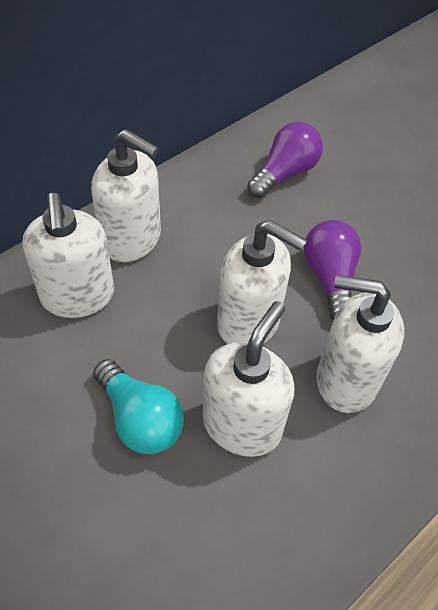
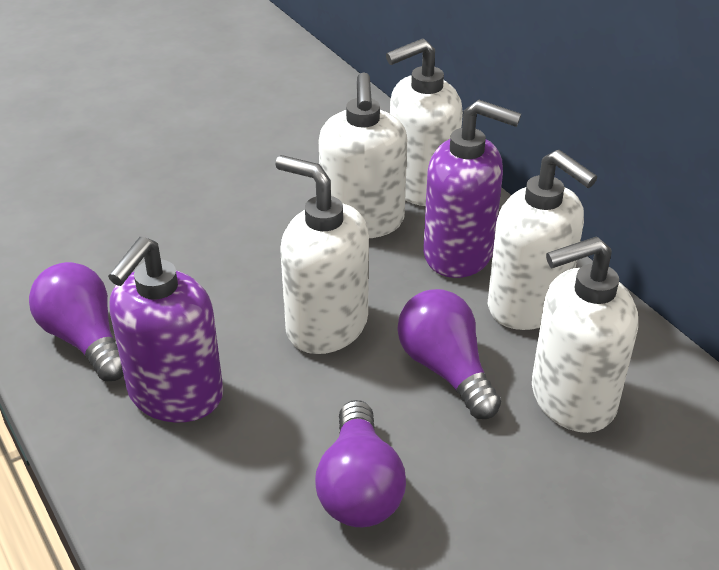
purple light bulb: 2 -> 3
purple soap dispenser: 0 -> 2
turquoise light bulb: 1 -> 0

